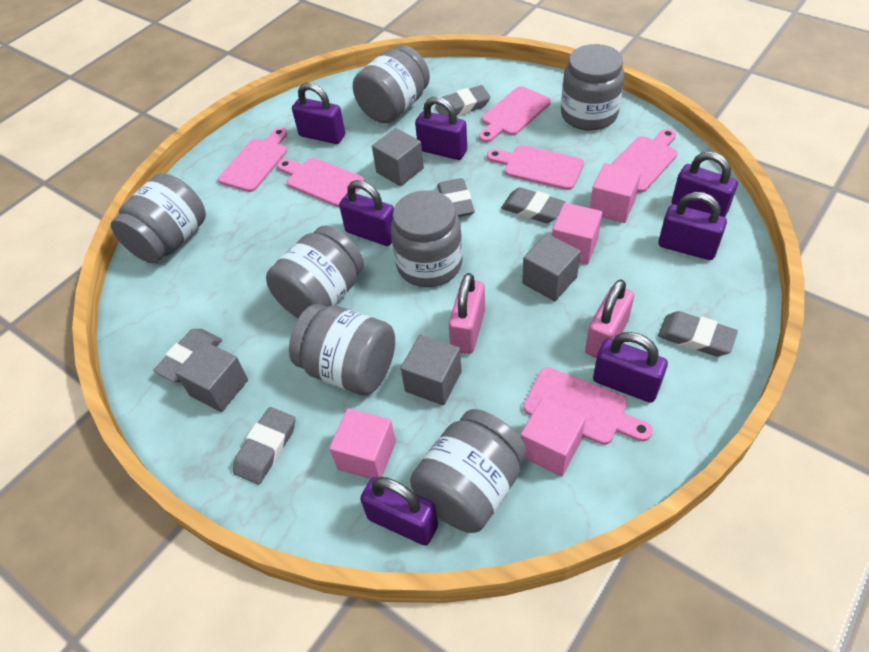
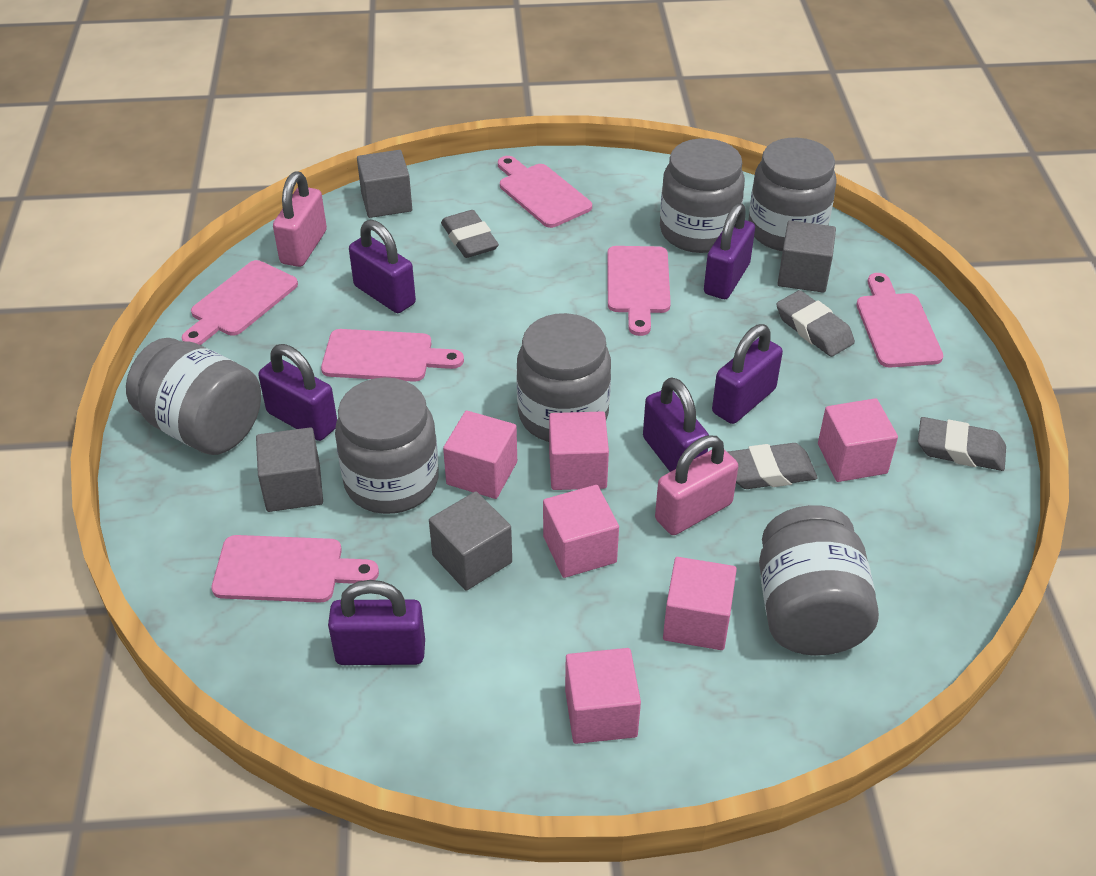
grey eraser: 6 -> 4
grey jar: 7 -> 6
pink cube: 4 -> 6
purple padlock: 7 -> 6

